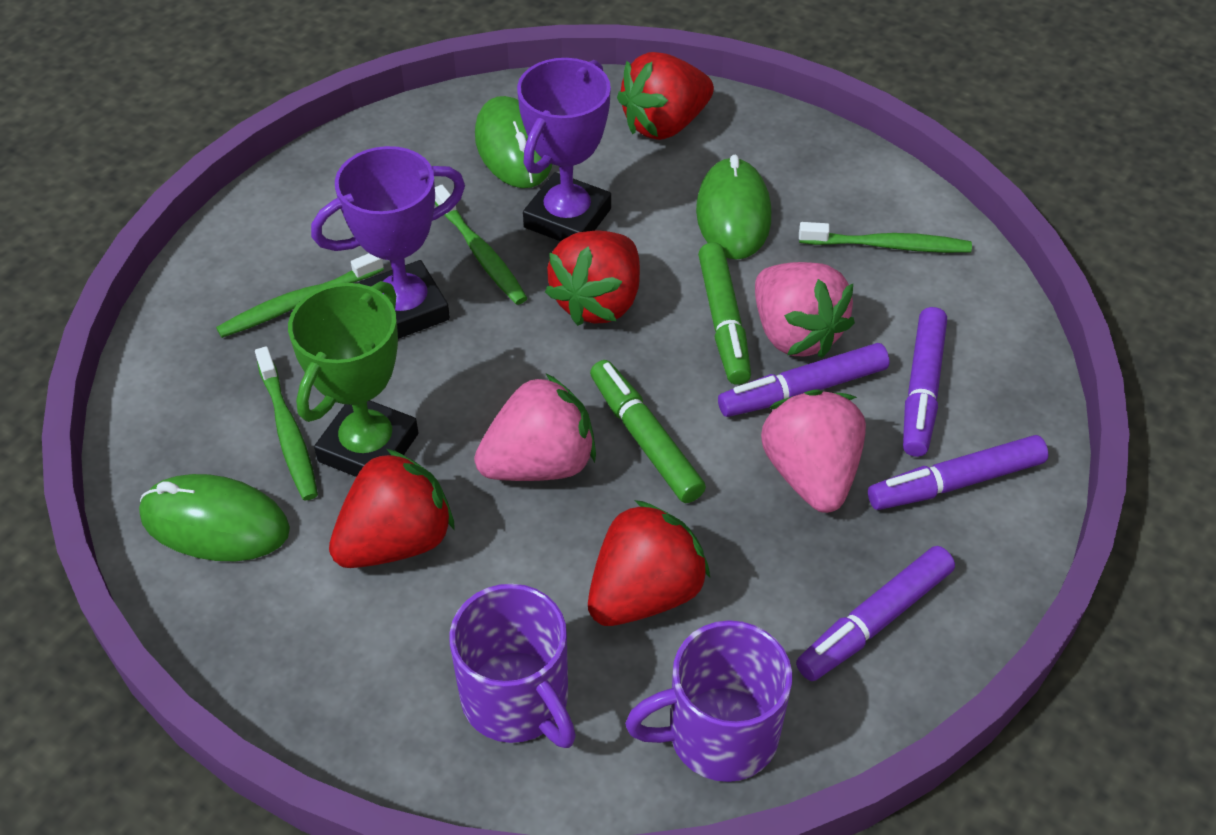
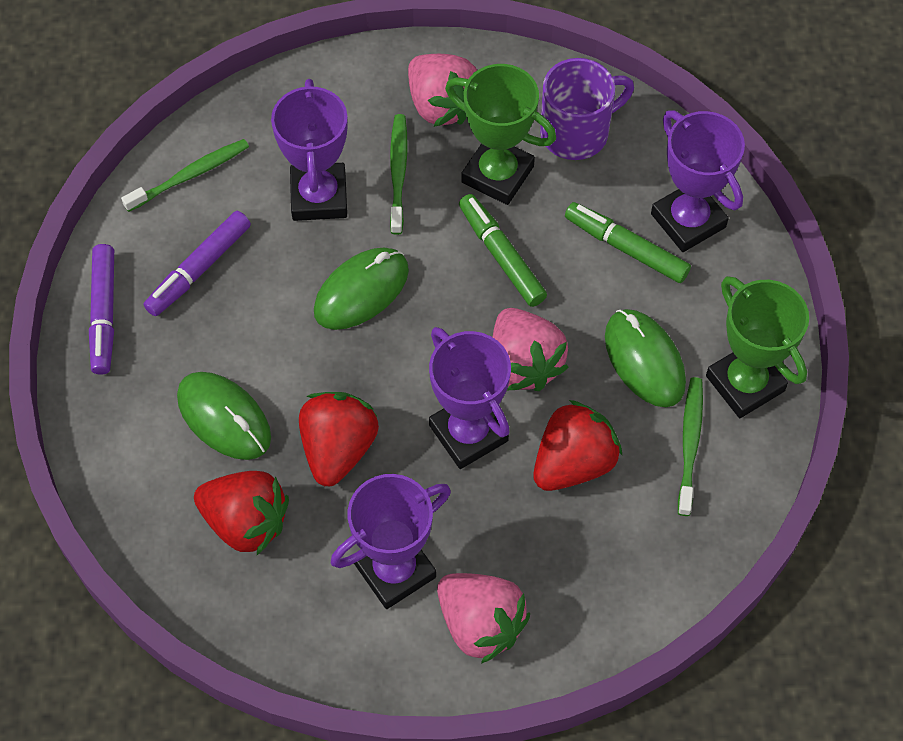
green toothbrush: 4 -> 3
green trophy: 1 -> 2
purple marker: 4 -> 2
purple mug: 2 -> 1
purple trophy: 2 -> 4
red strawberry: 4 -> 3

